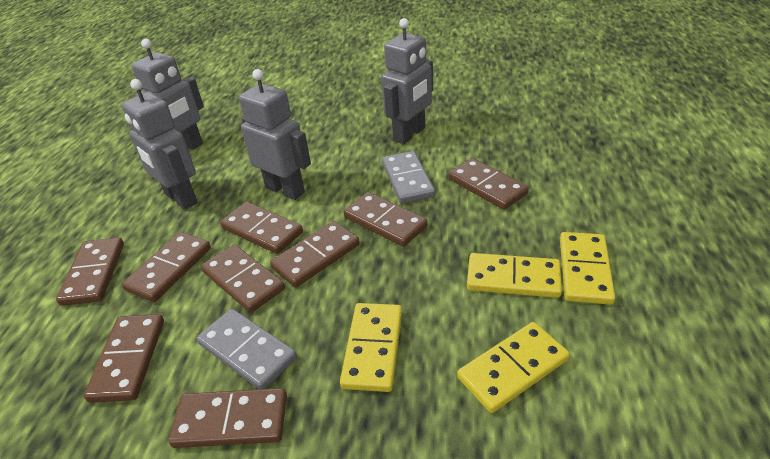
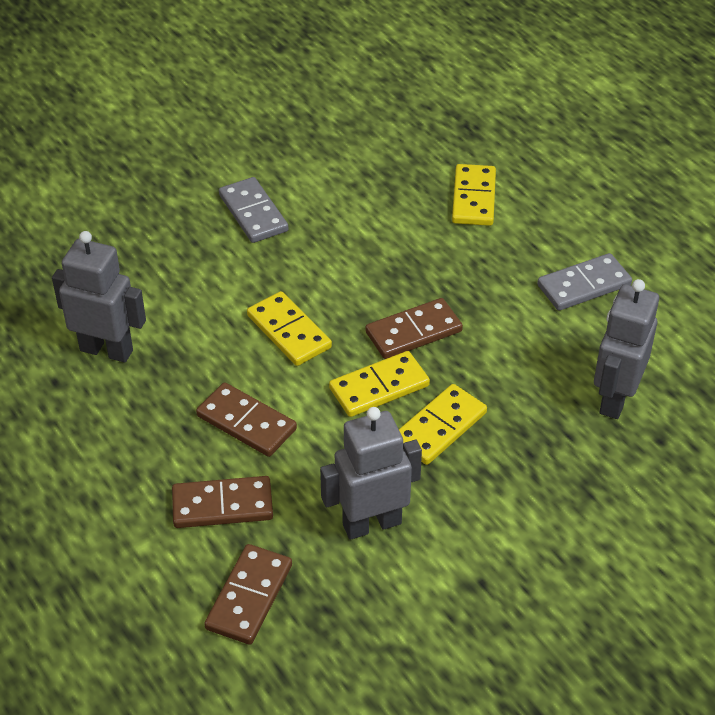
brown domino: 9 -> 4
grey robot: 4 -> 3

